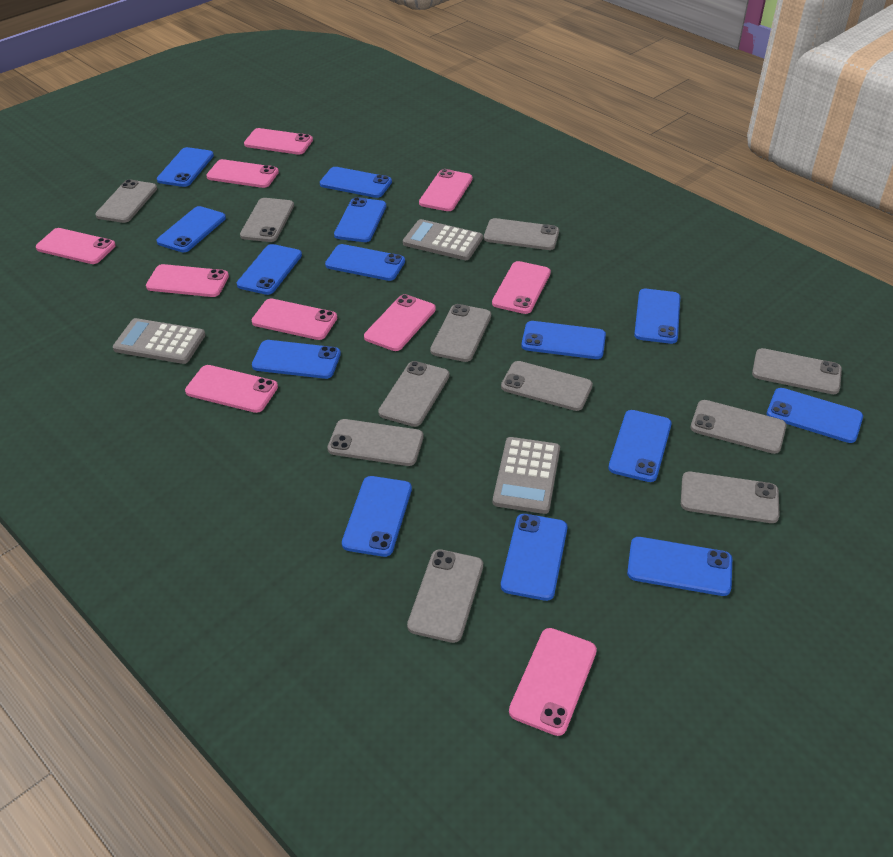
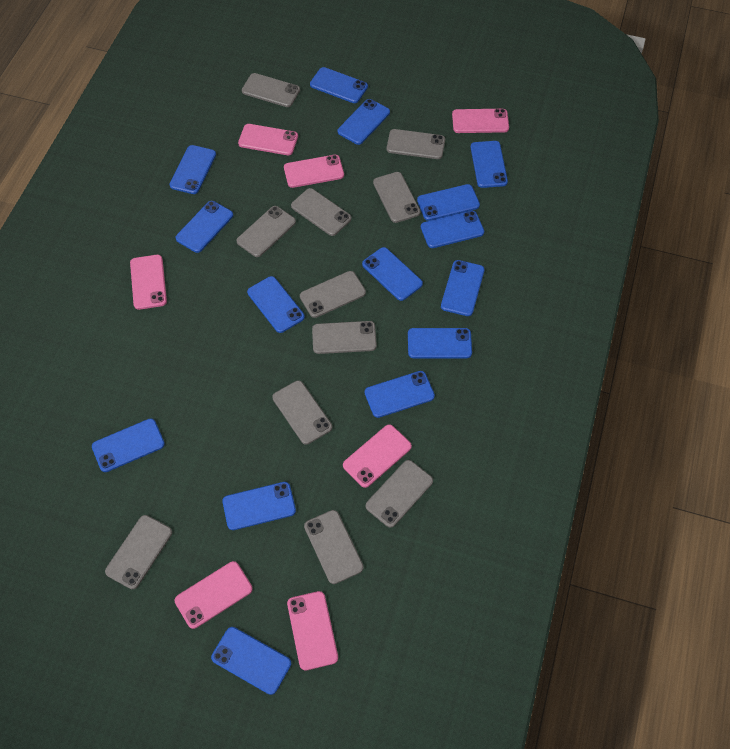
blue phone: 14 -> 15
grey calculator: 3 -> 0
pink phone: 10 -> 7

